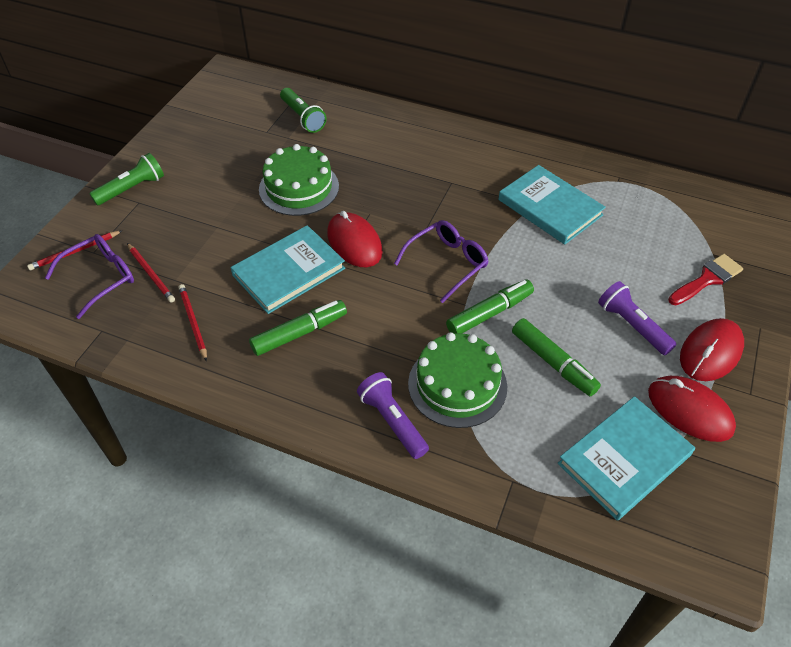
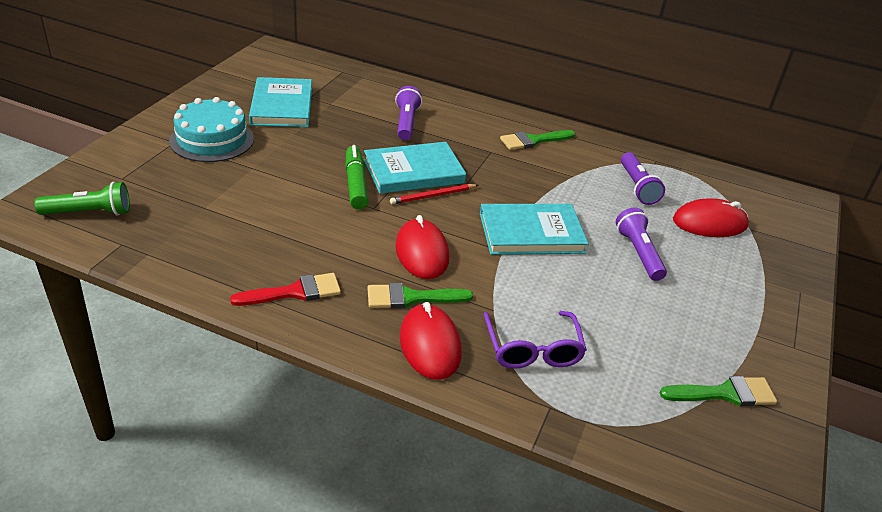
green brush: 0 -> 3
green cake: 2 -> 0
green flashlight: 2 -> 1
green marker: 3 -> 1
purple flashlight: 2 -> 3
purple glasses: 2 -> 1
red pencil: 3 -> 1
turquoise cake: 0 -> 1

